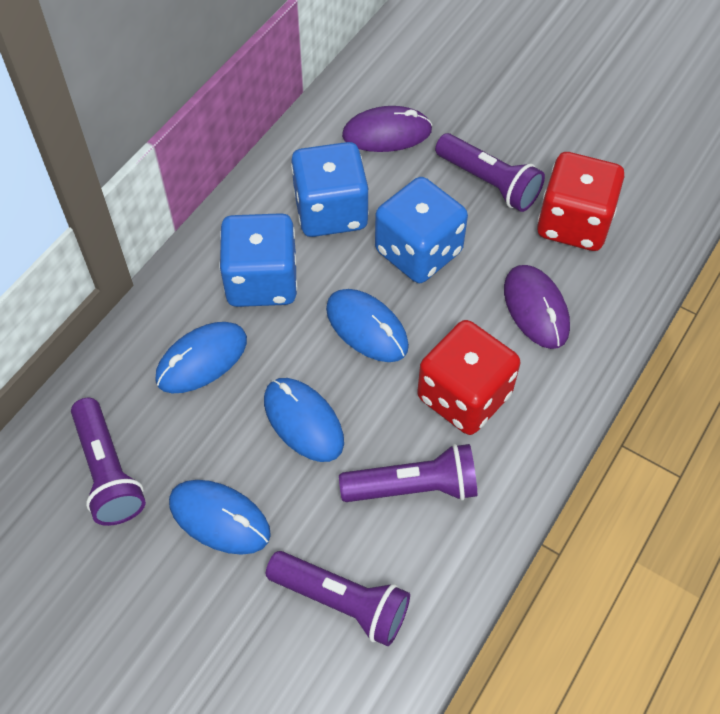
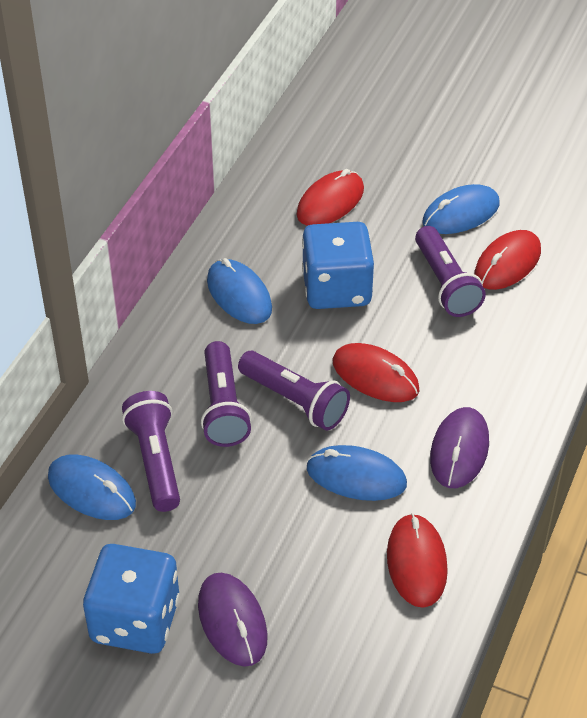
blue dice: 3 -> 2
red dice: 2 -> 0
red mouse: 0 -> 4

